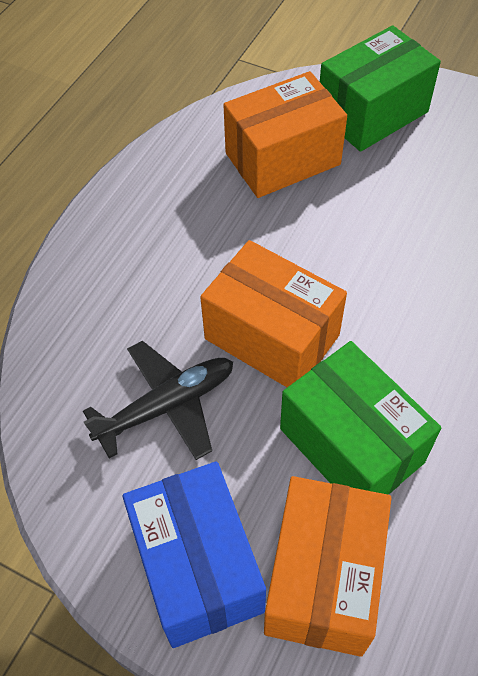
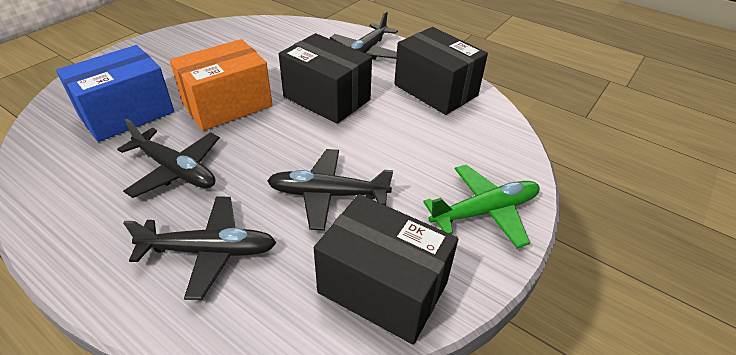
black box: 0 -> 3
black plane: 1 -> 4
green box: 2 -> 0
green plane: 0 -> 1
orange box: 3 -> 1

